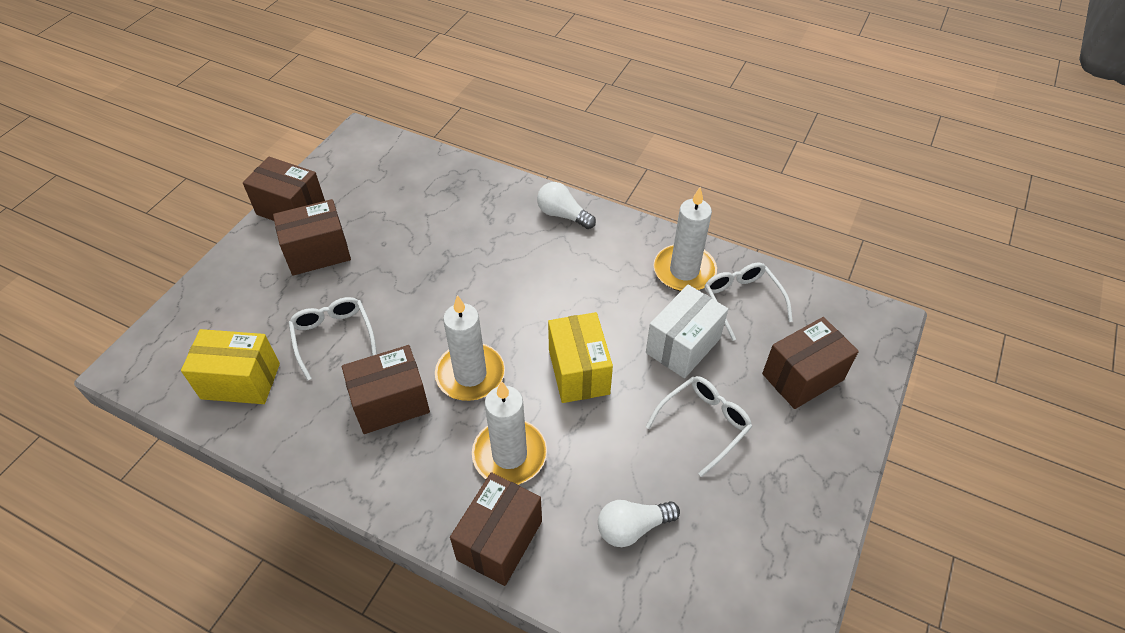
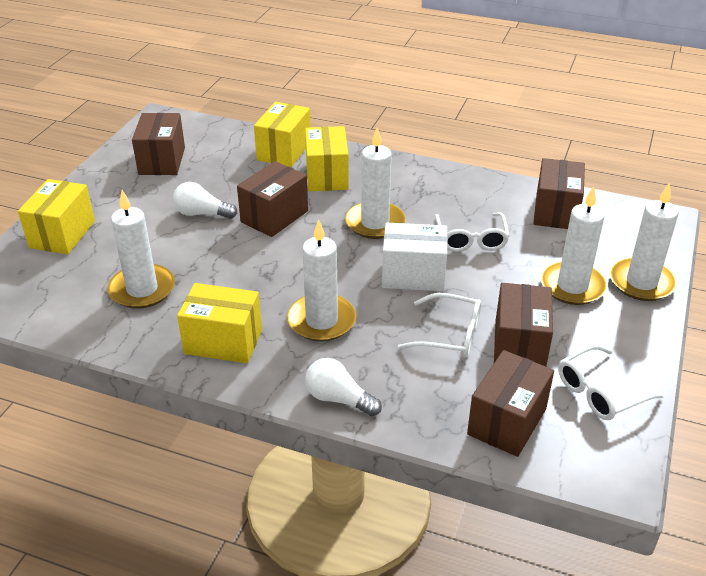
white candle: 3 -> 5
yellow box: 2 -> 4

